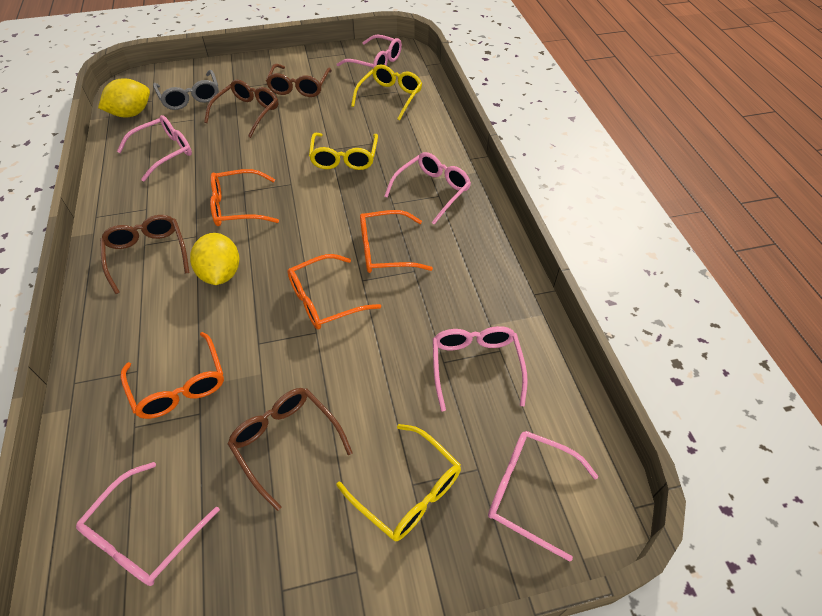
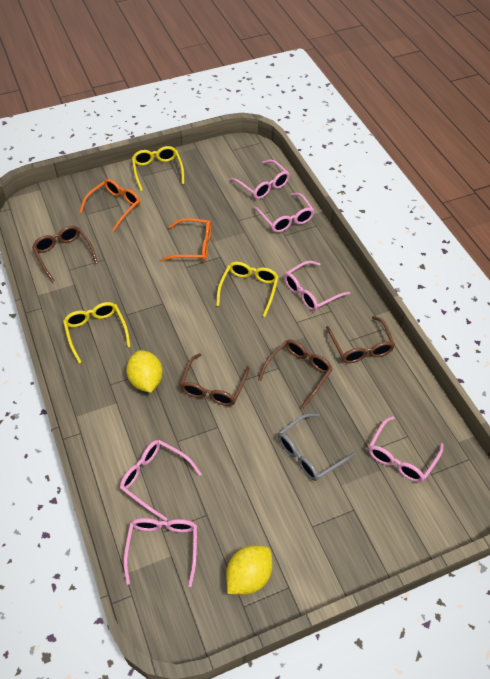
orange glasses: 4 -> 2

